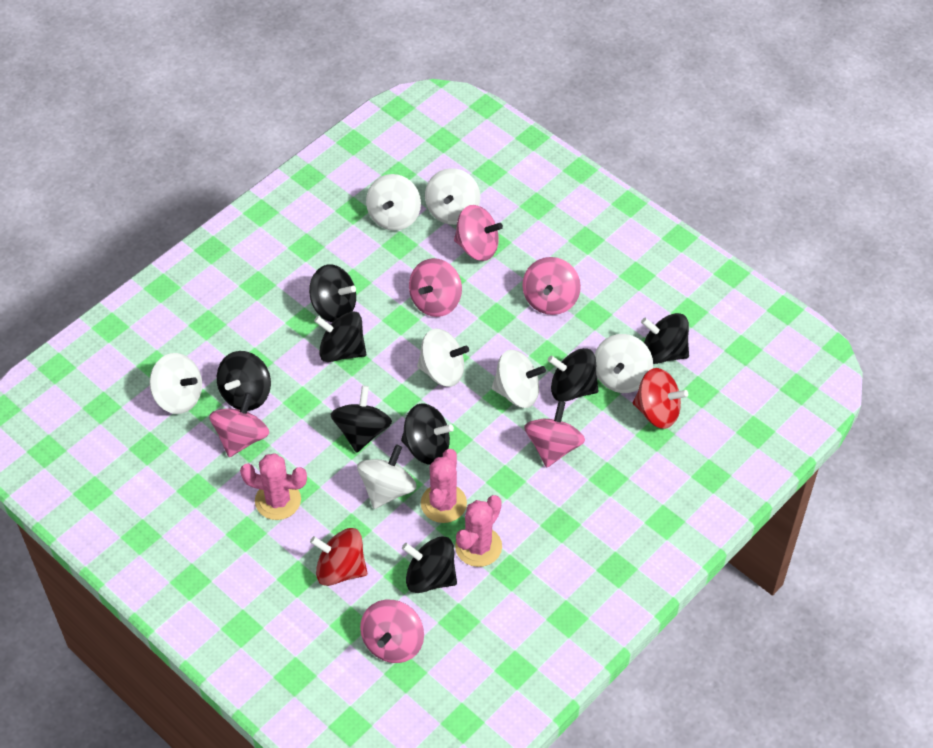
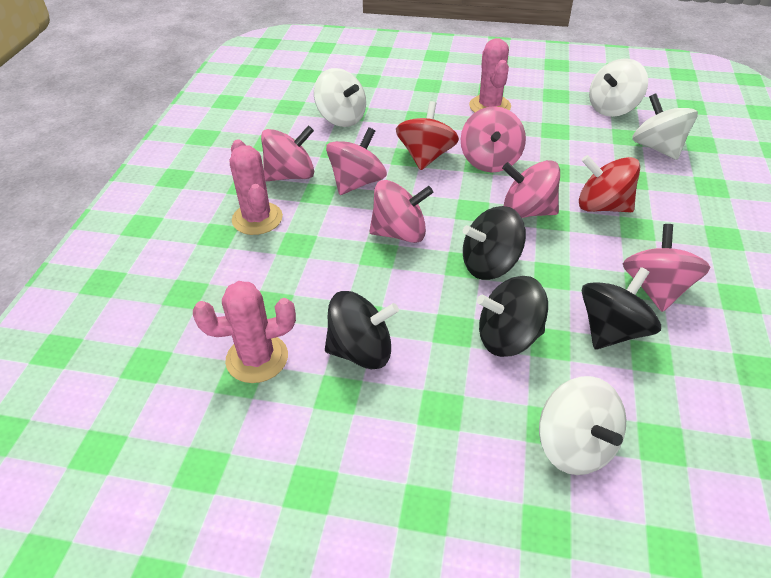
black spinning top: 8 -> 4
white spinning top: 7 -> 4

